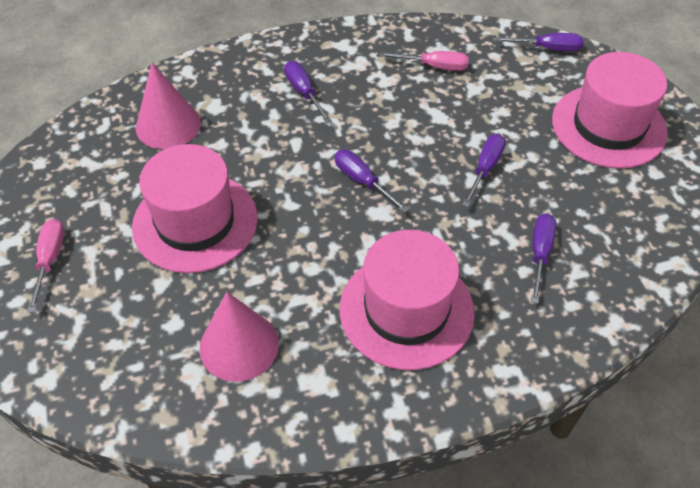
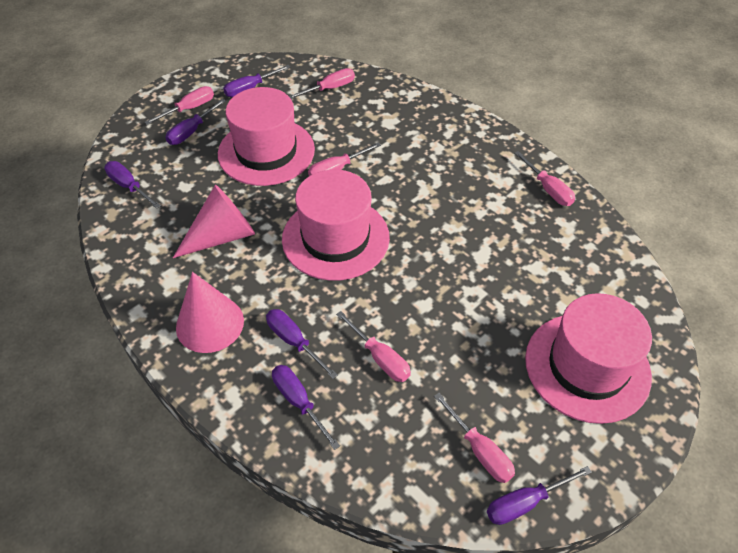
pink screwdriver: 2 -> 6
purple screwdriver: 5 -> 6

